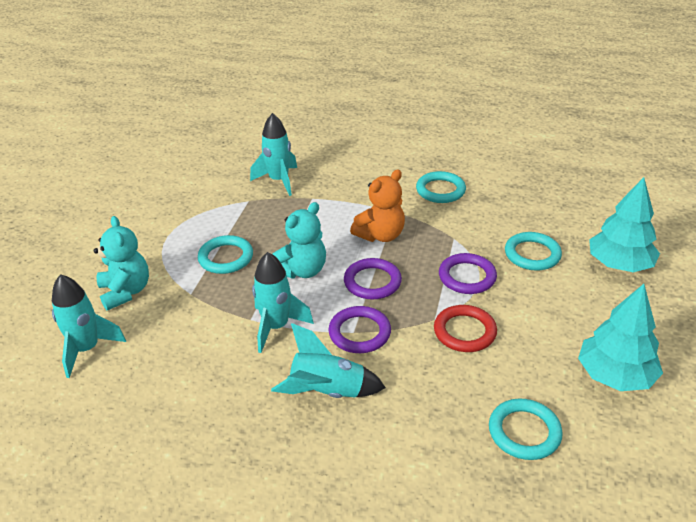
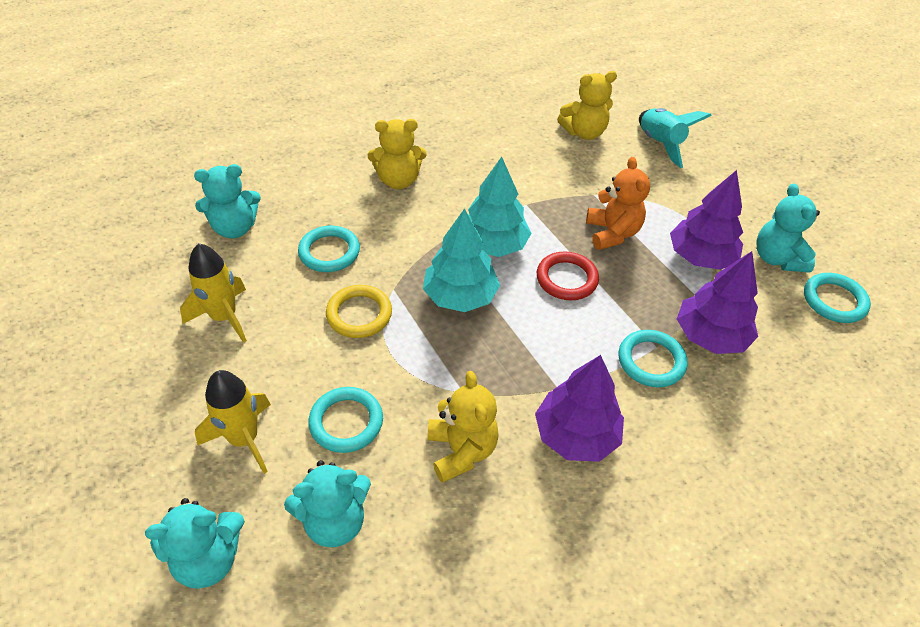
purple ring: 3 -> 0
purple tree: 0 -> 3
turquoise rocket: 4 -> 1
turquoise teddy bear: 2 -> 4
yellow ring: 0 -> 1
yellow rocket: 0 -> 2
yellow teddy bear: 0 -> 3

